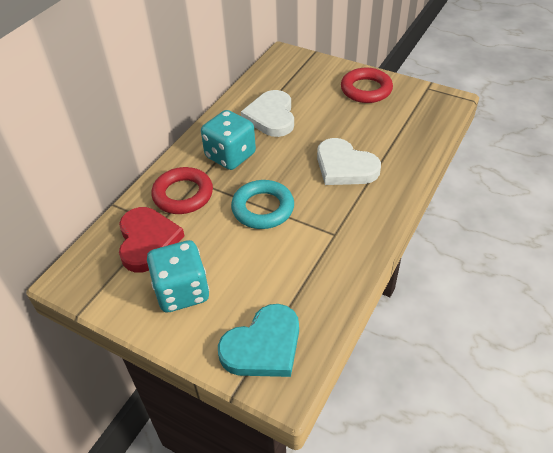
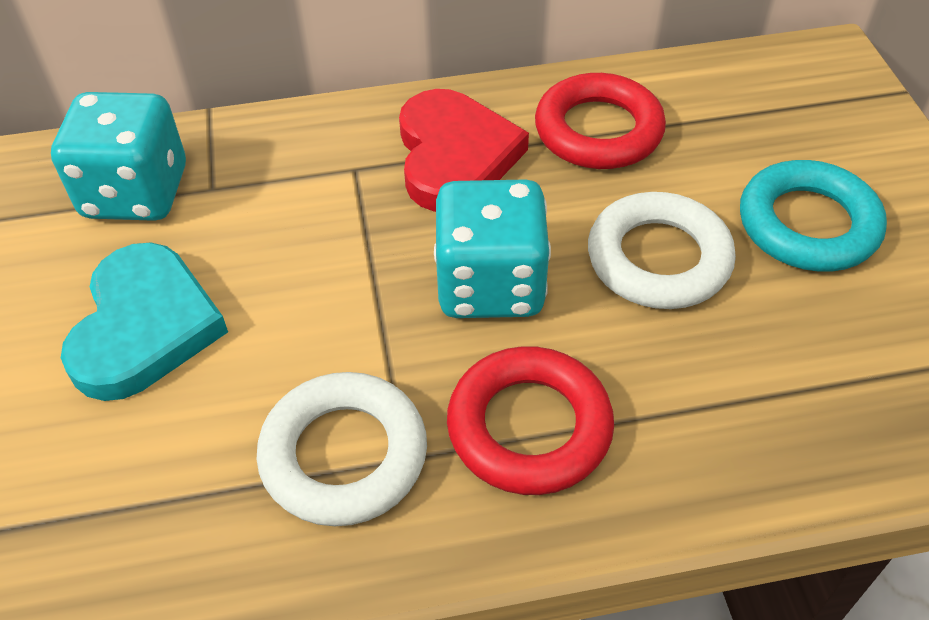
white heart: 2 -> 0
white ring: 0 -> 2

